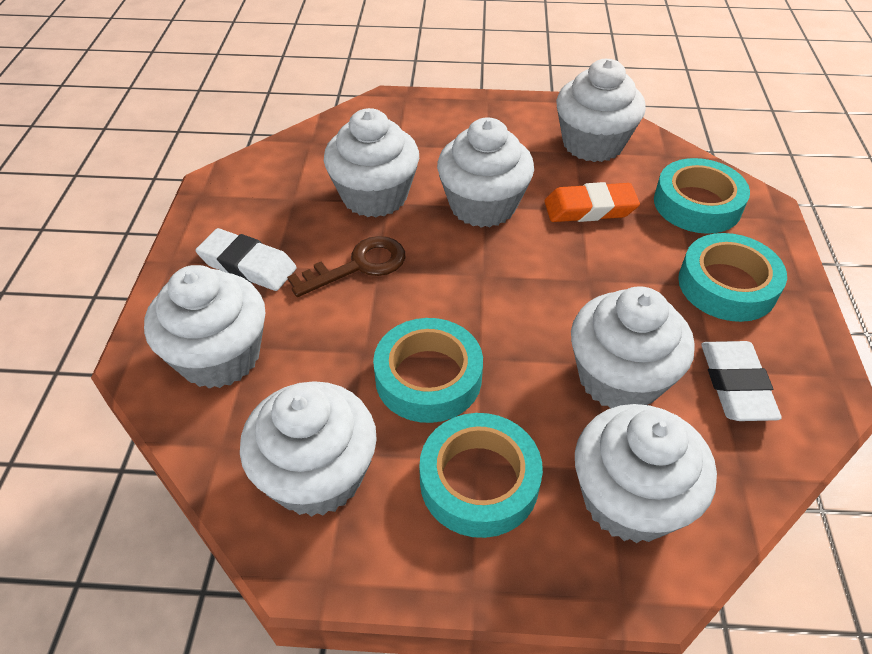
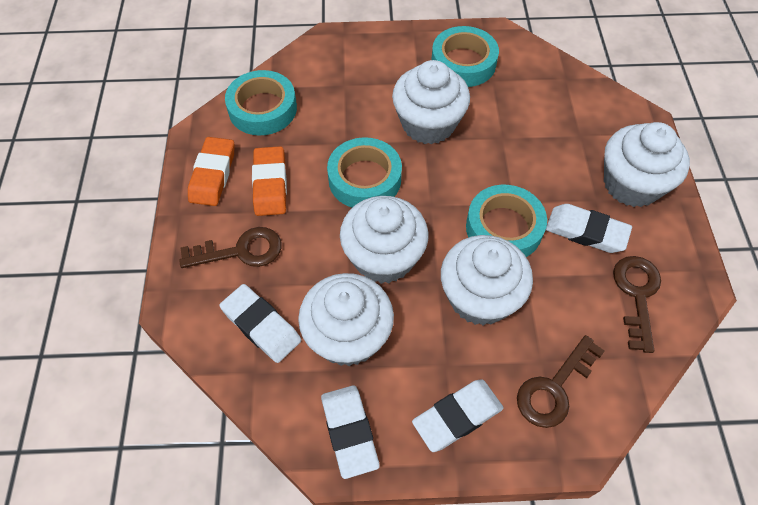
brown key: 1 -> 3
orange eraser: 1 -> 2
white cupcake: 7 -> 5
white eraser: 2 -> 4

